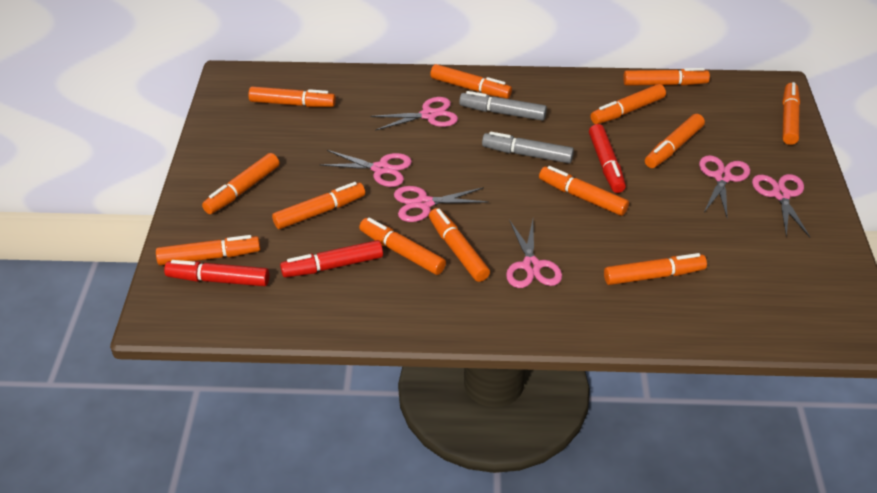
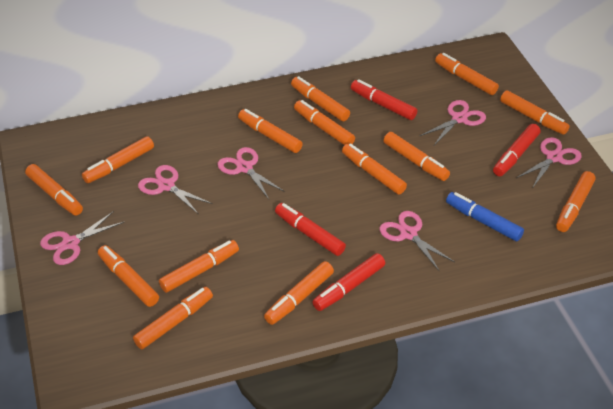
blue marker: 0 -> 1
grey marker: 2 -> 0
orange marker: 13 -> 14
red marker: 3 -> 4

